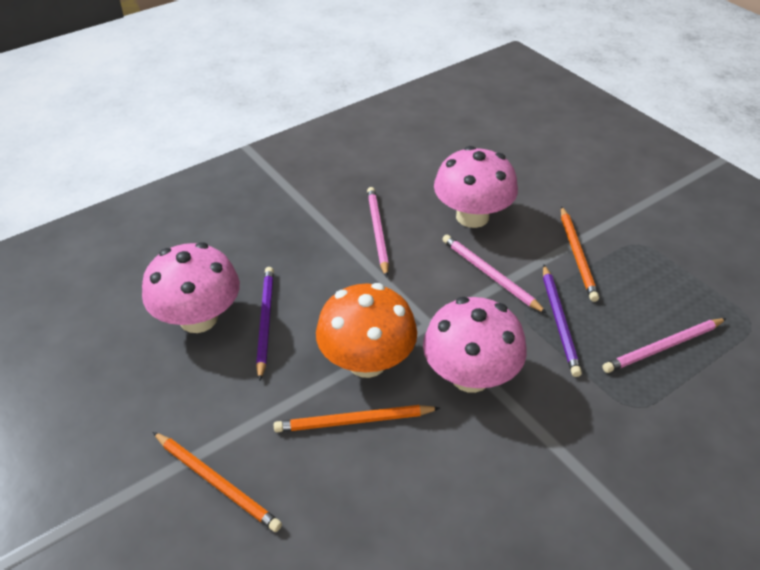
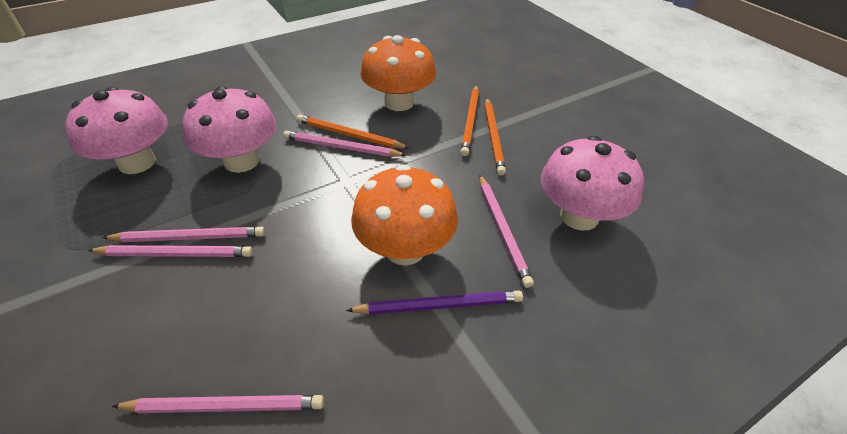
orange mushroom: 1 -> 2
pink pencil: 3 -> 5
purple pencil: 2 -> 1

